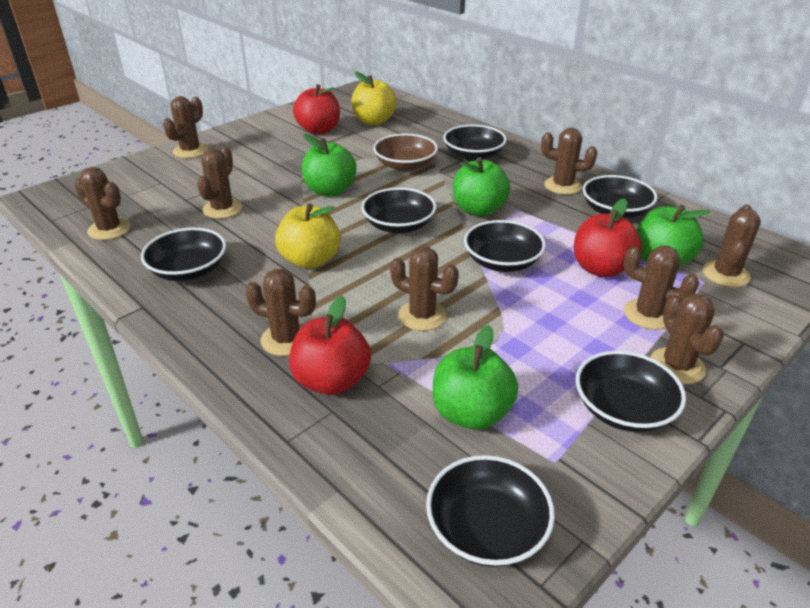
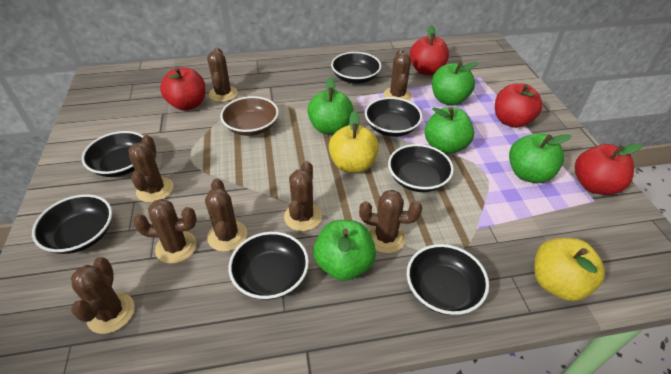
brown cactus: 9 -> 8
green apple: 4 -> 5
red apple: 3 -> 4

